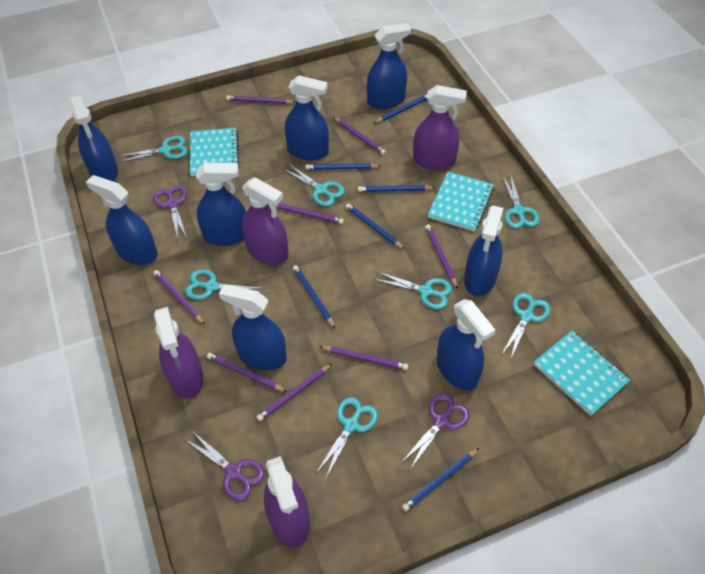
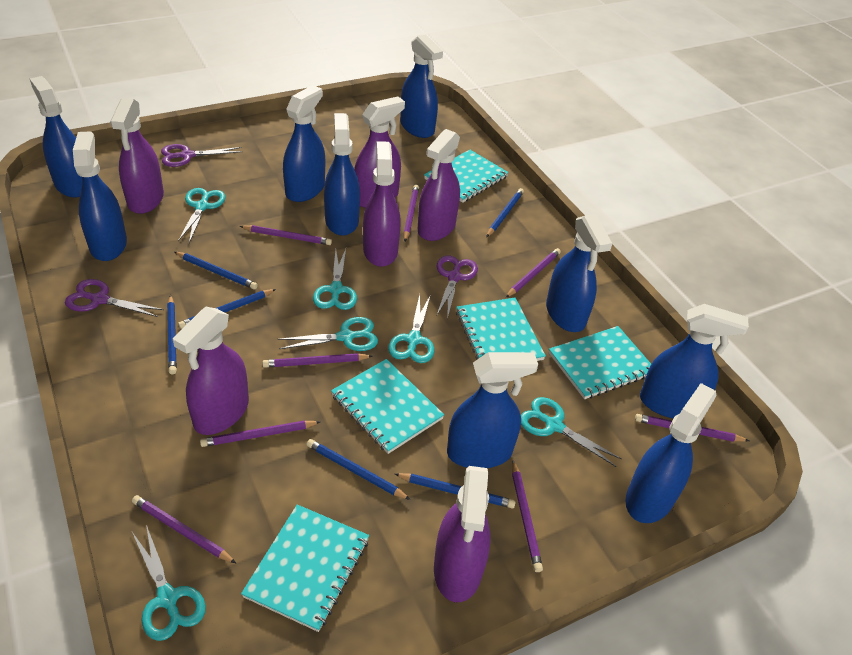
blue spray bottle: 8 -> 9
purple spray bottle: 4 -> 6
turquoise notebook: 3 -> 5
turquoise scissors: 7 -> 6

